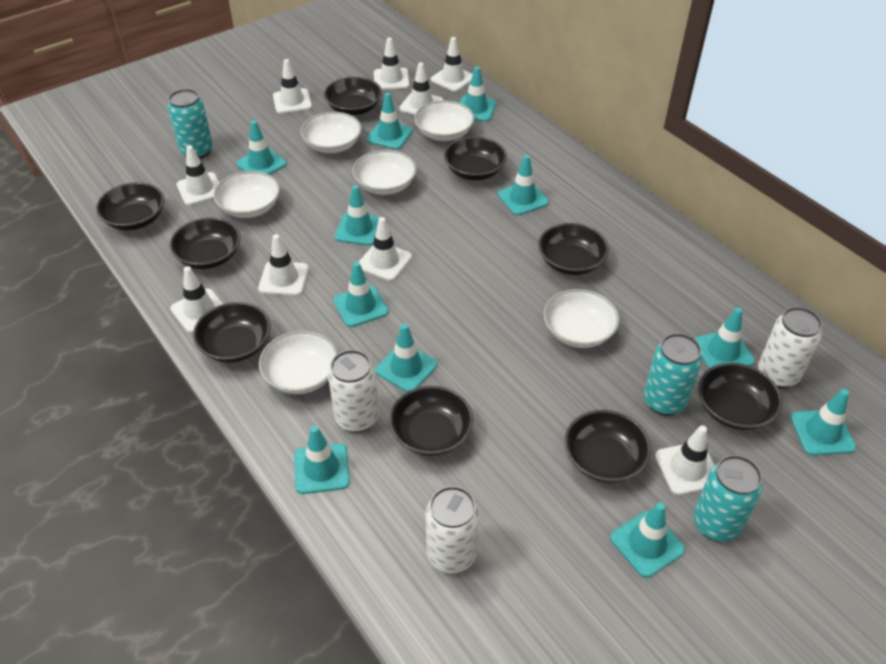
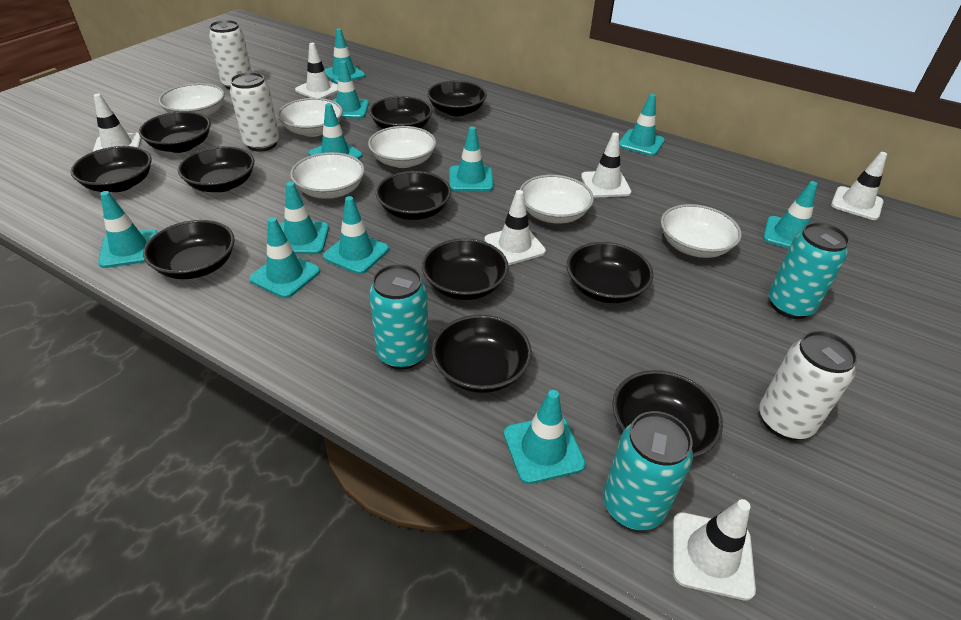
black bowl: 9 -> 11
white traffic cone: 9 -> 6

